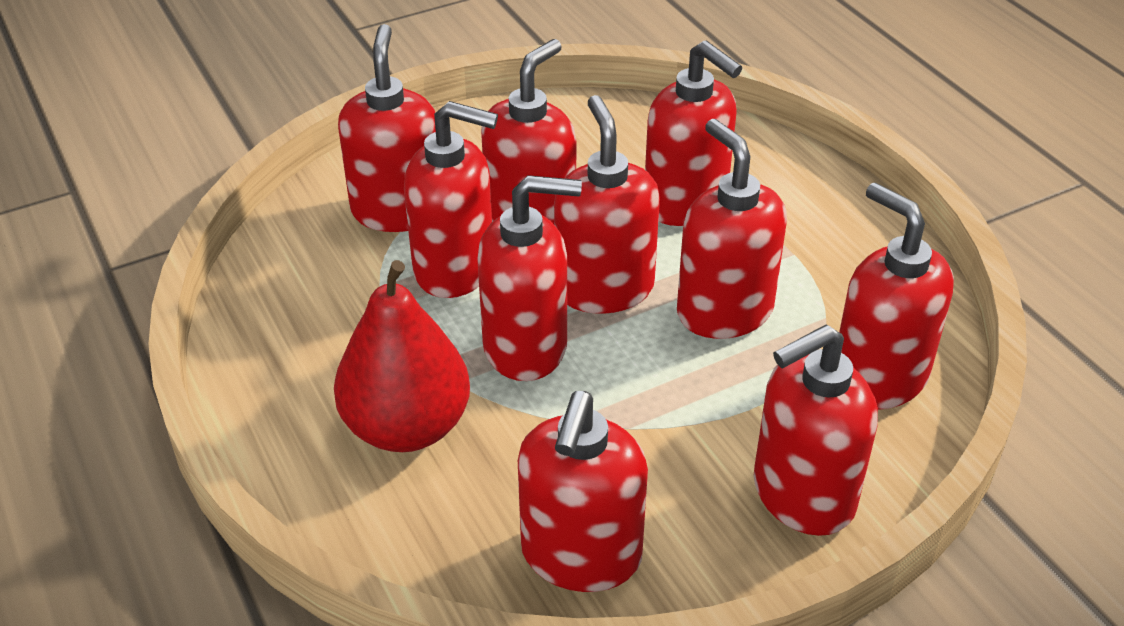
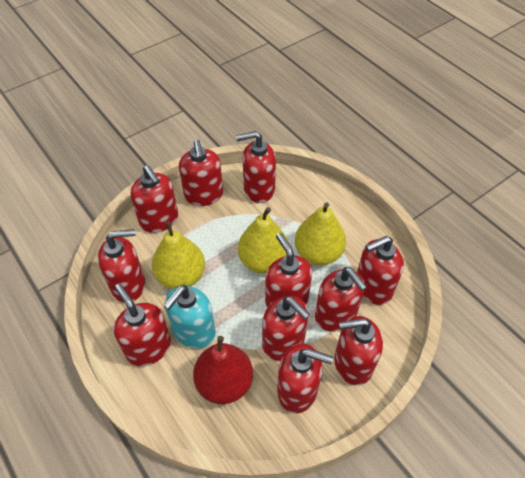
red soap dispenser: 10 -> 11
turquoise soap dispenser: 0 -> 1
yellow pear: 0 -> 3

